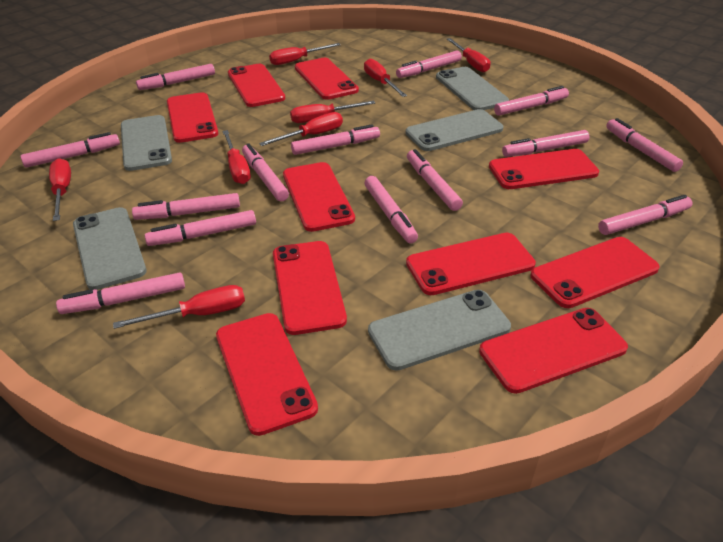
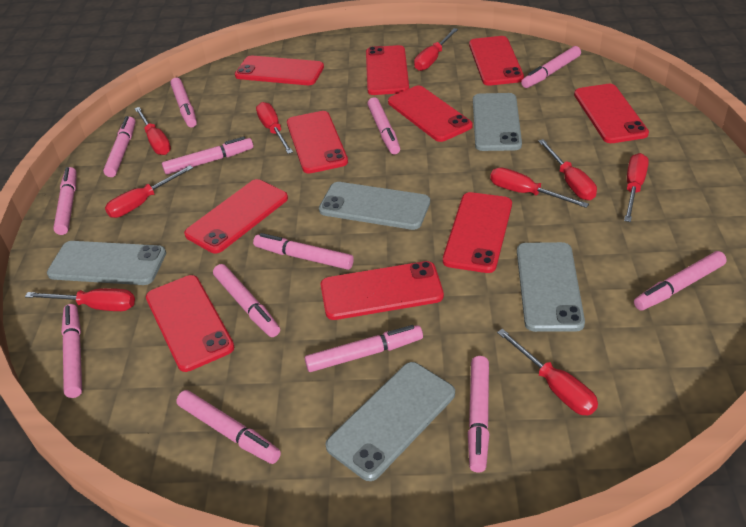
pink marker: 14 -> 13
red screwdriver: 8 -> 9

